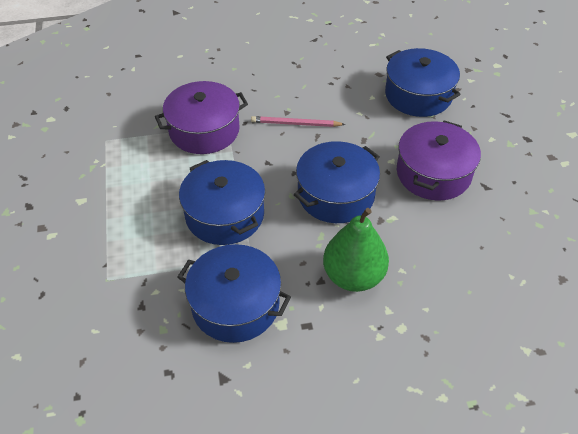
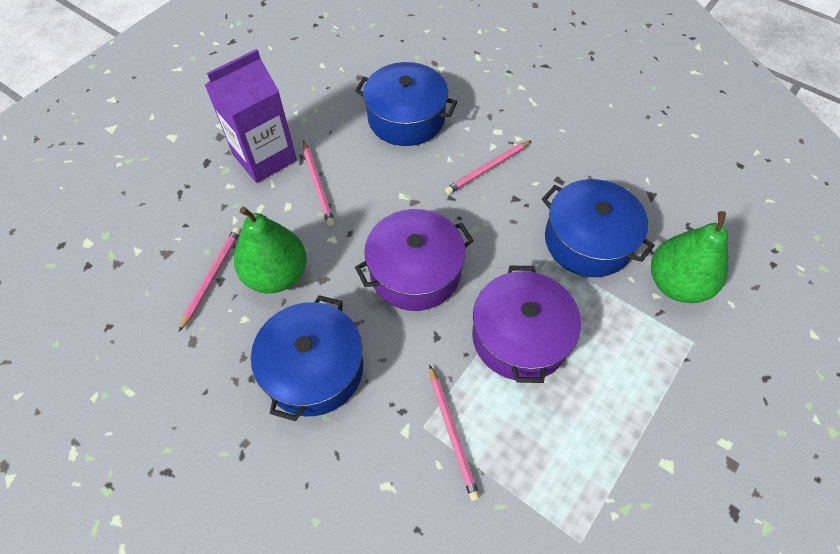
blue pot: 4 -> 3
green pear: 1 -> 2
pink pencil: 1 -> 4
purple carton: 0 -> 1

